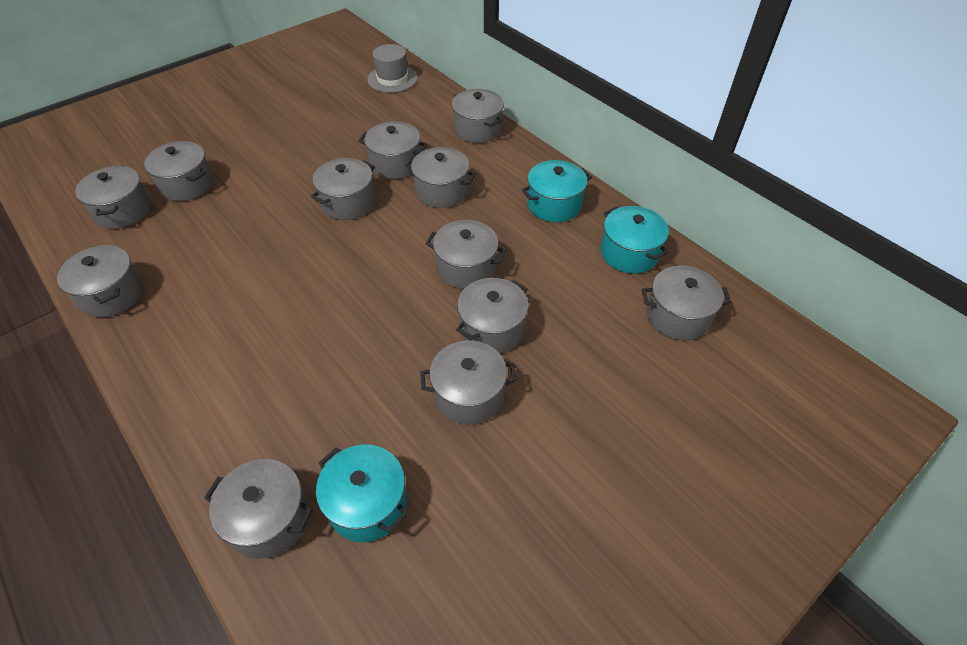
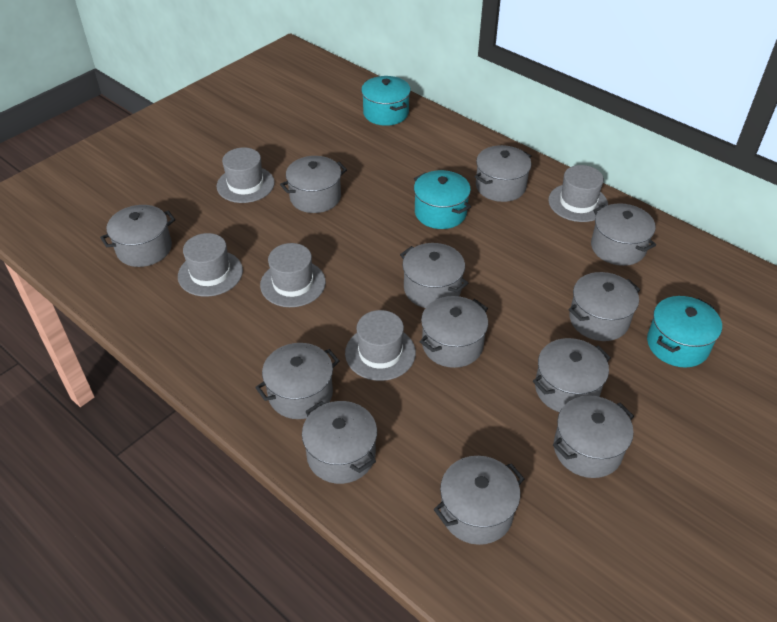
grey hat: 1 -> 5

